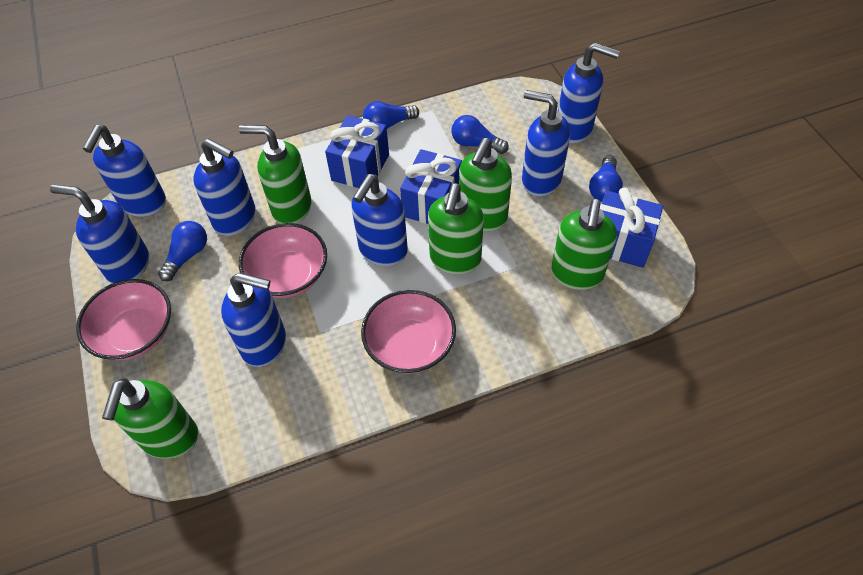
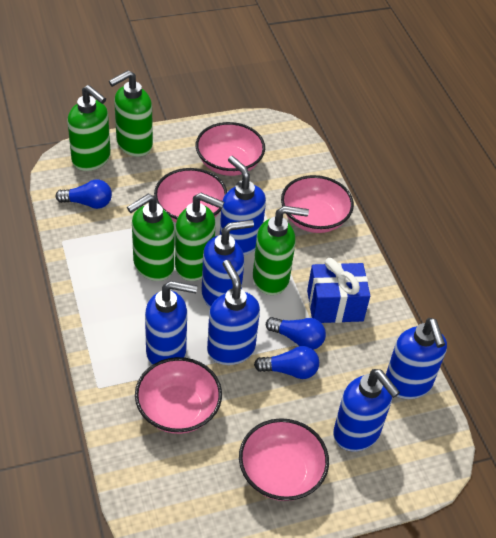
blue gift: 3 -> 1
blue light bulb: 4 -> 3
blue soap dispenser: 7 -> 6
pink bowl: 3 -> 5

